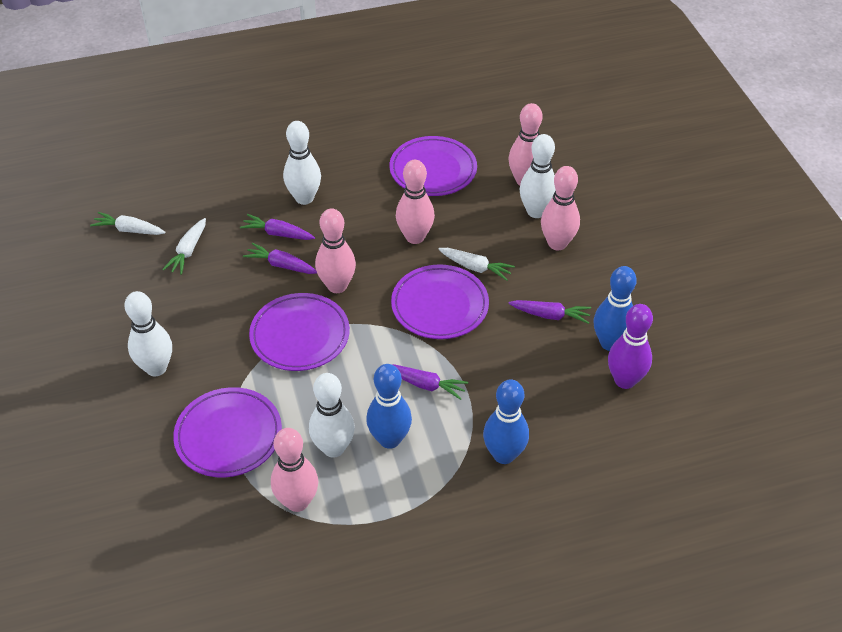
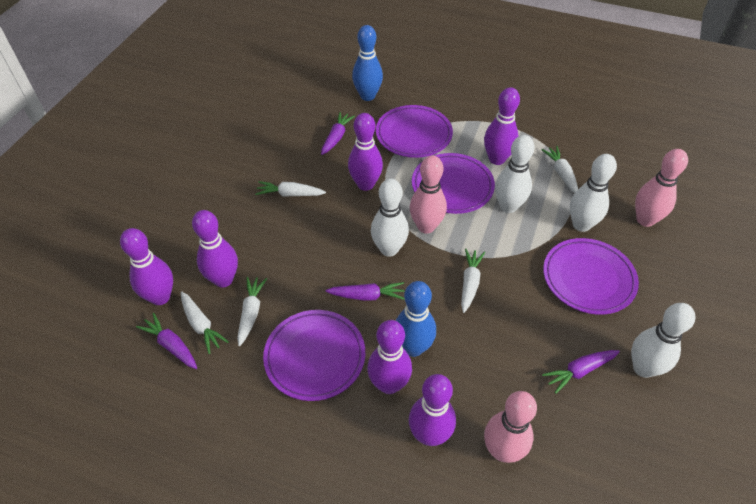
blue bowling pin: 3 -> 2
pink bowling pin: 5 -> 3
purple bowling pin: 1 -> 6
white carrot: 3 -> 5

